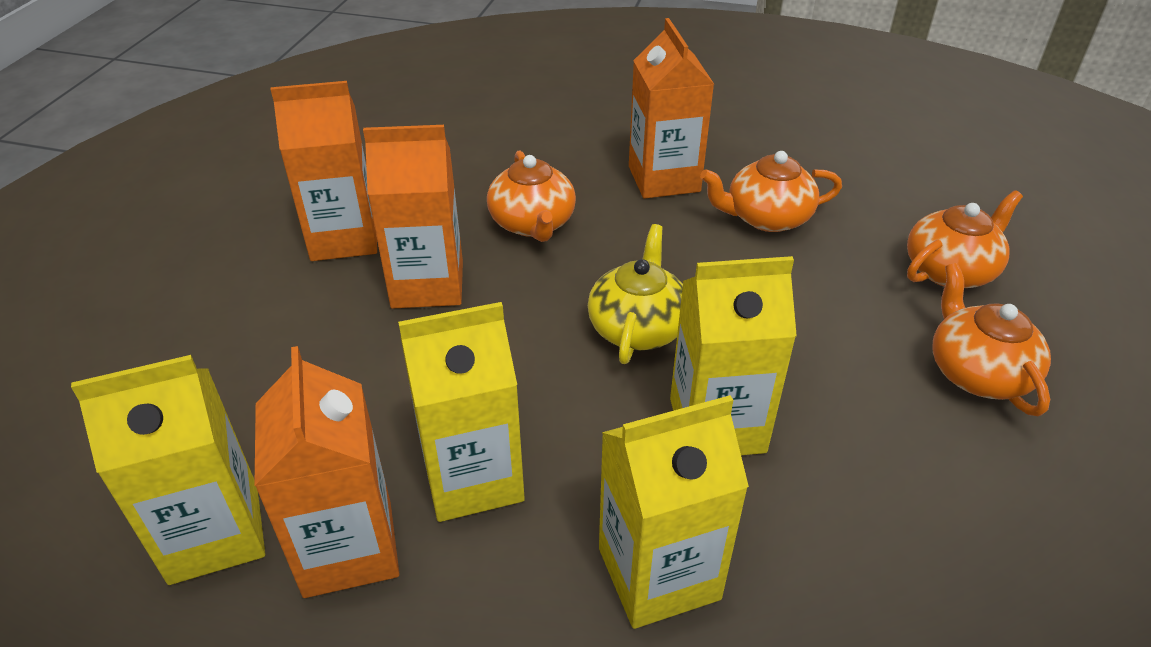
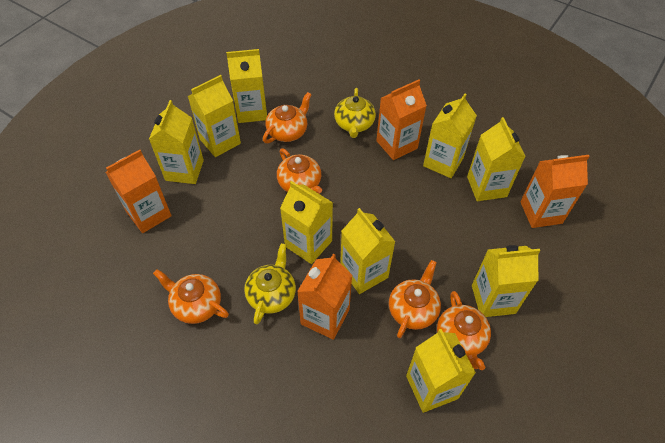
orange teapot: 4 -> 5
yellow carton: 4 -> 9
yellow teapot: 1 -> 2

